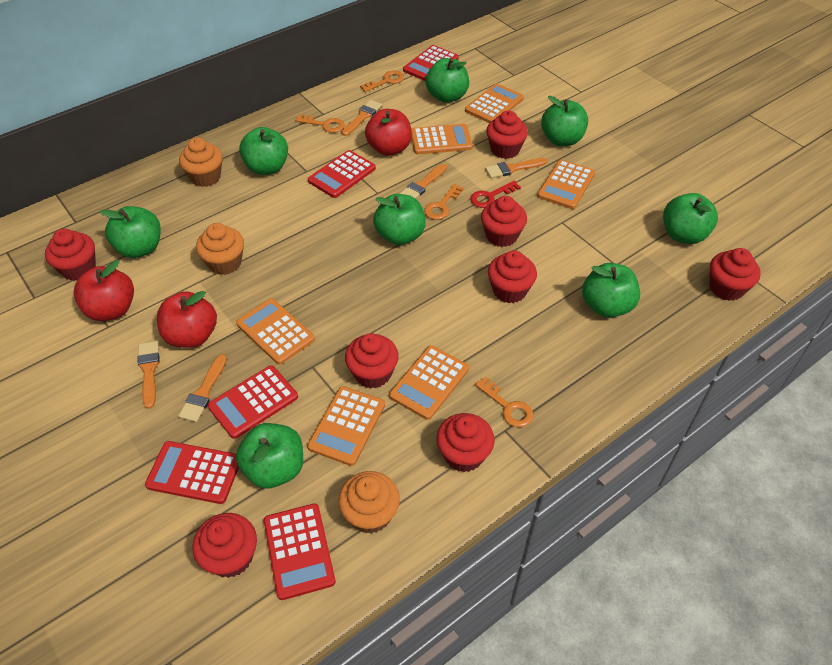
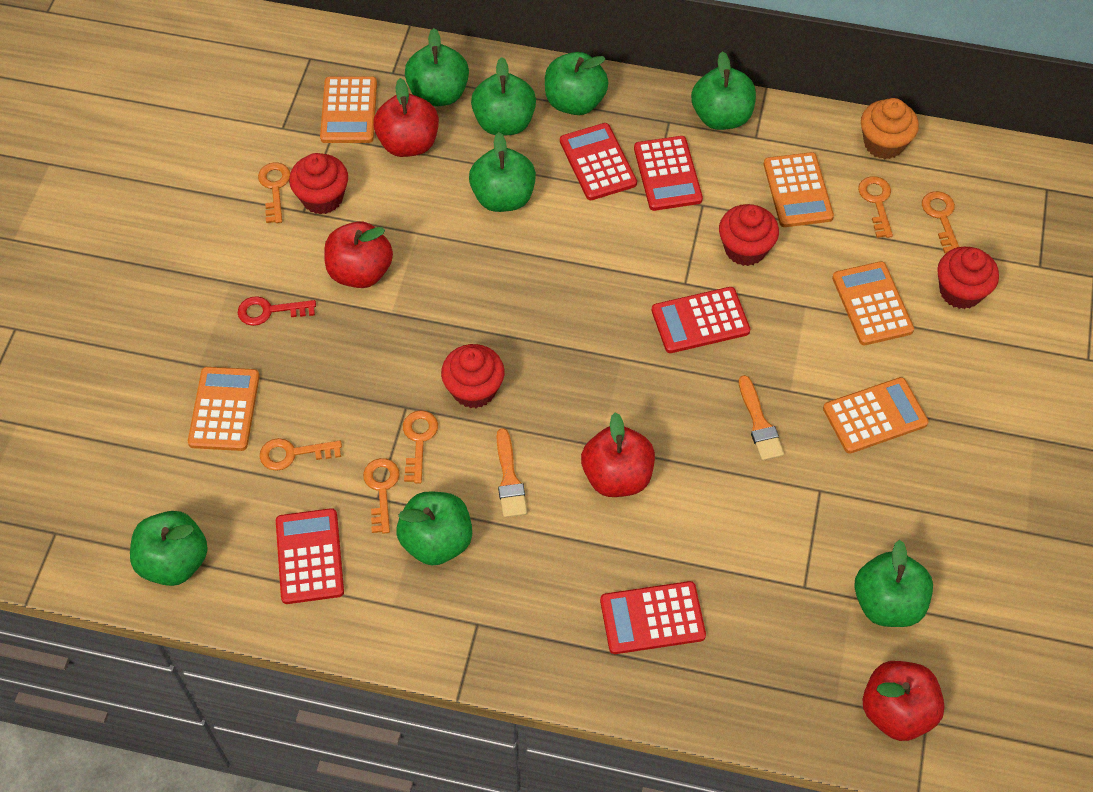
orange brush: 5 -> 2
orange calculator: 6 -> 5
orange cupcake: 3 -> 1
orange key: 4 -> 6
red apple: 3 -> 4
red cupcake: 8 -> 4

